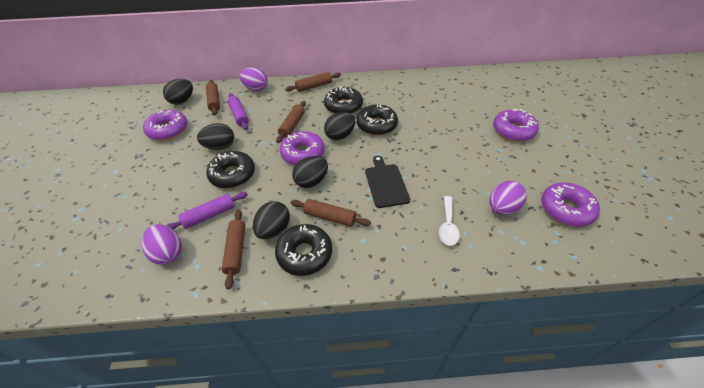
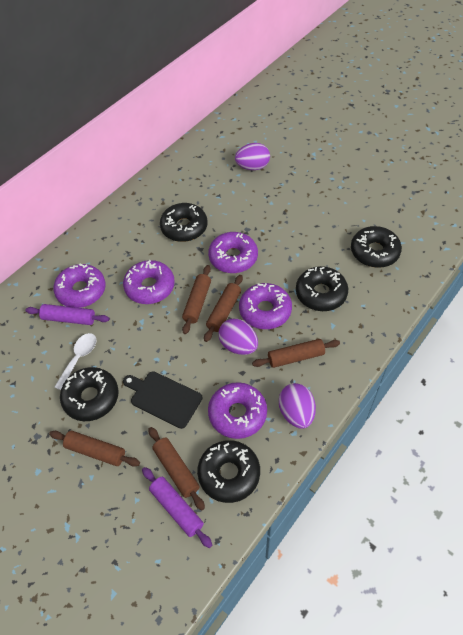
black donut: 4 -> 5
black egg: 5 -> 0
purple donut: 4 -> 5

